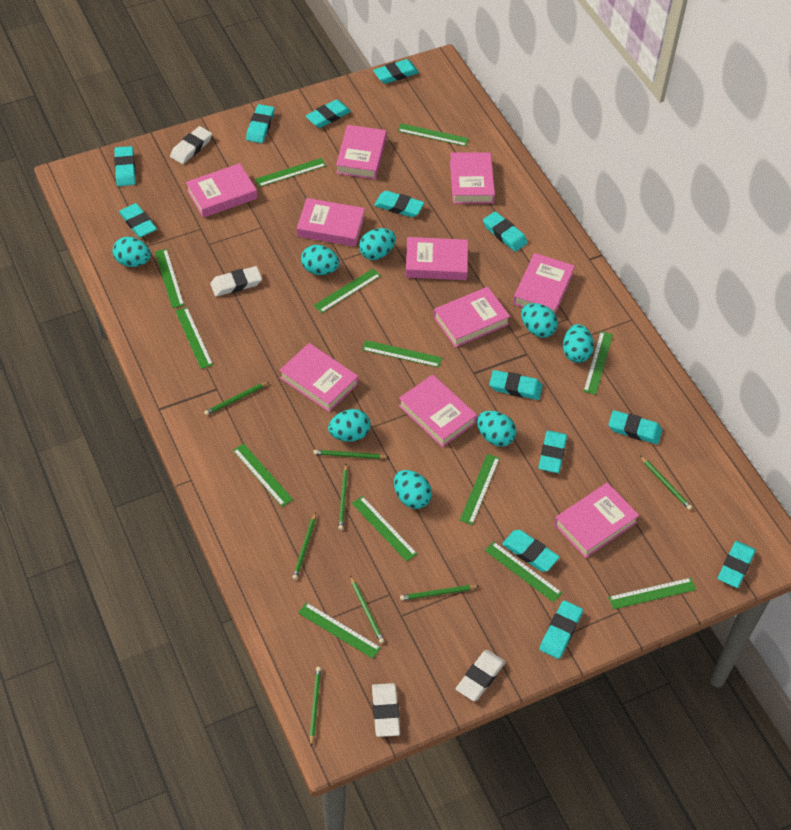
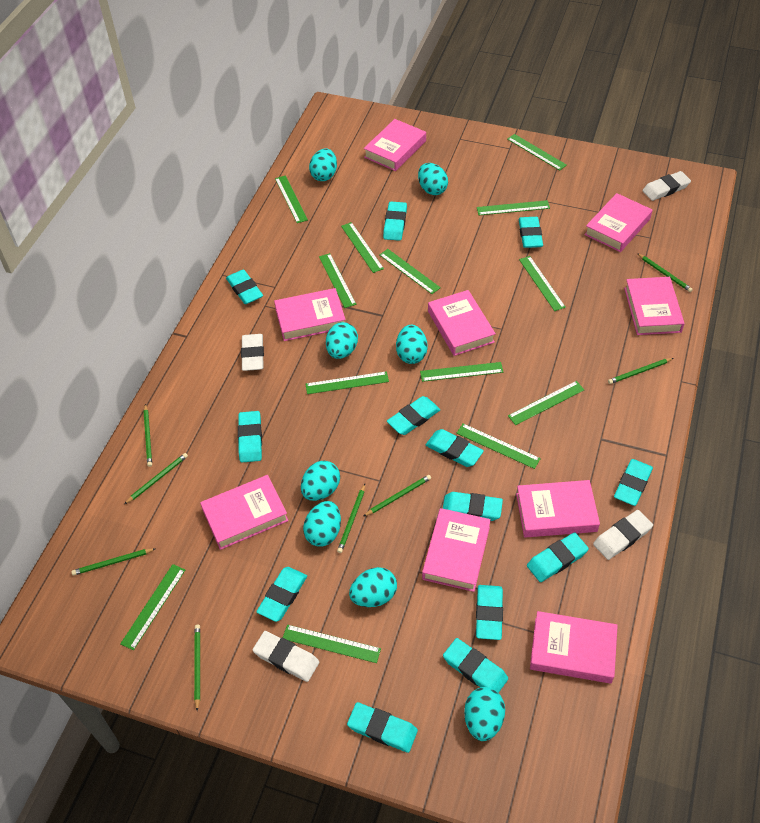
pink book: 10 -> 9

